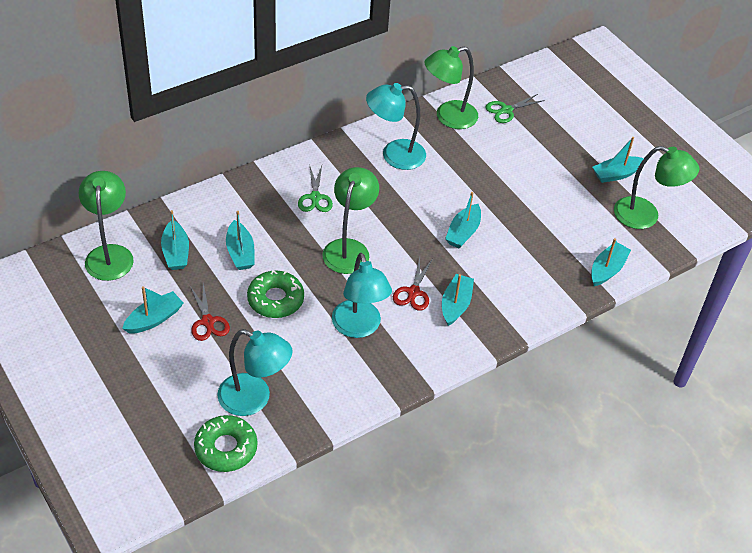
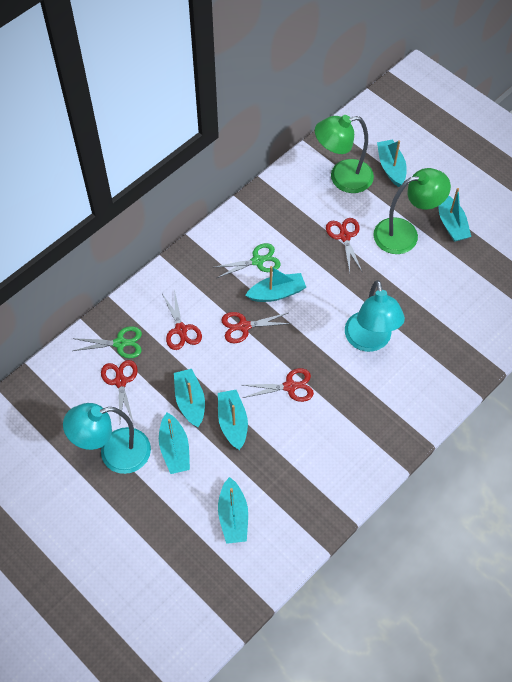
green donut: 2 -> 0
green lamp: 4 -> 2
red scissors: 2 -> 5
turquoise lamp: 3 -> 2

